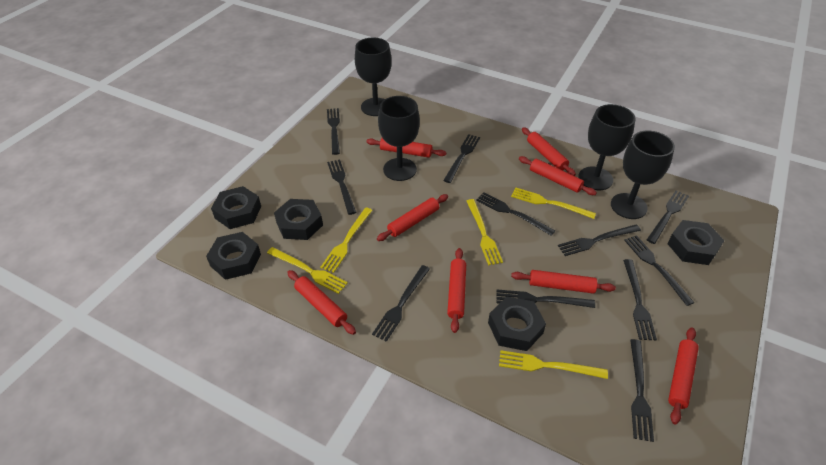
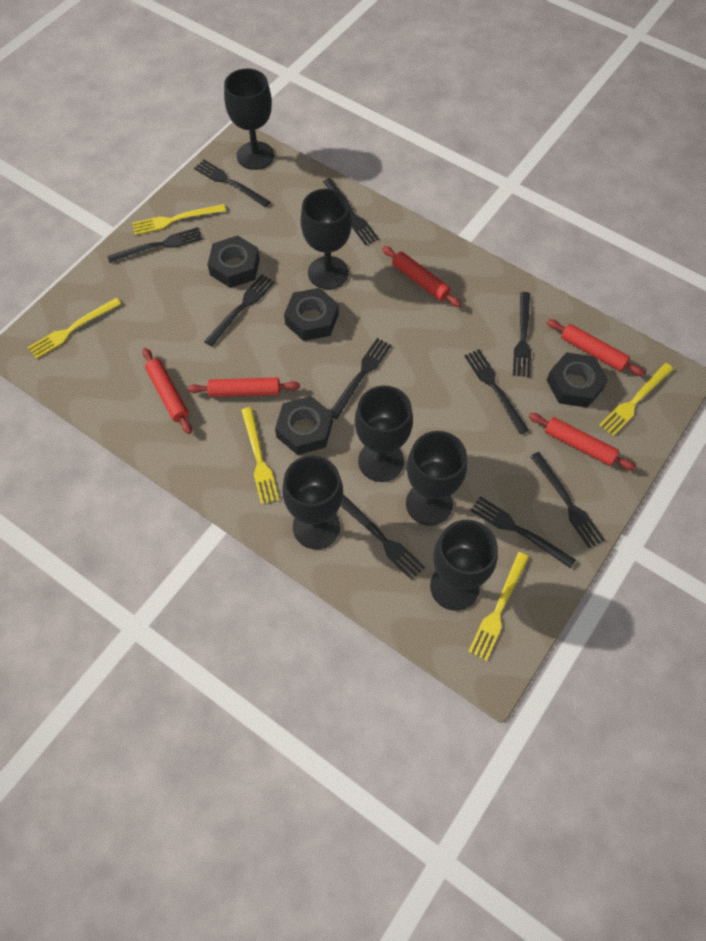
black fork: 11 -> 10
black goblet: 4 -> 6
black nut: 5 -> 4
red rolling pin: 8 -> 5

